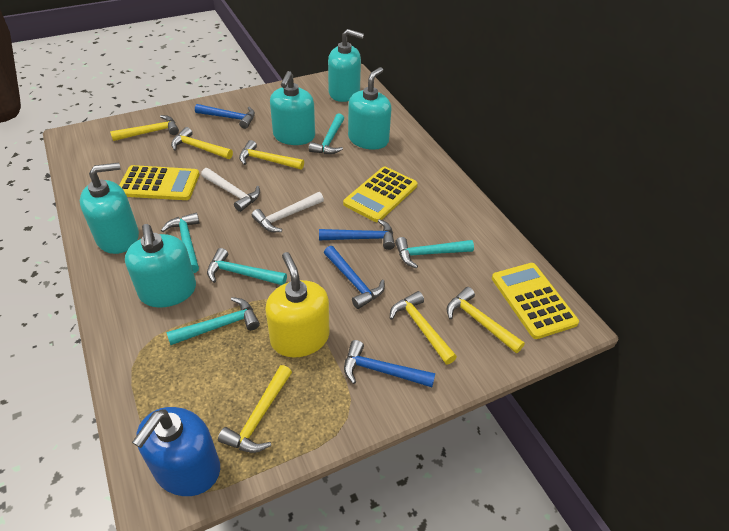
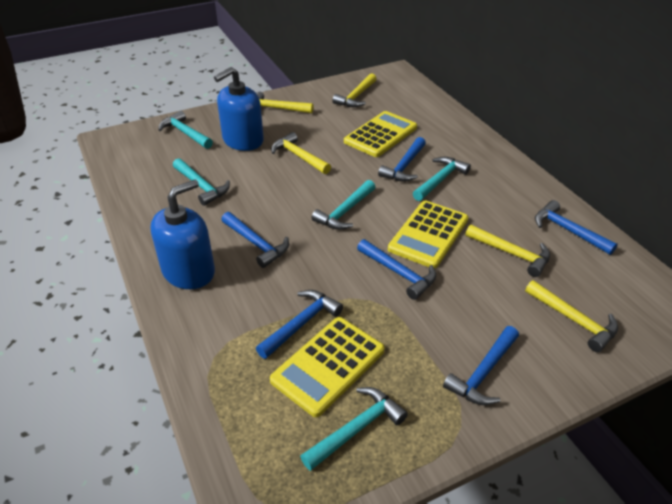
blue hammer: 4 -> 6
blue soap dispenser: 1 -> 2
turquoise soap dispenser: 5 -> 0
white hammer: 2 -> 0
yellow hammer: 6 -> 5
yellow soap dispenser: 1 -> 0

